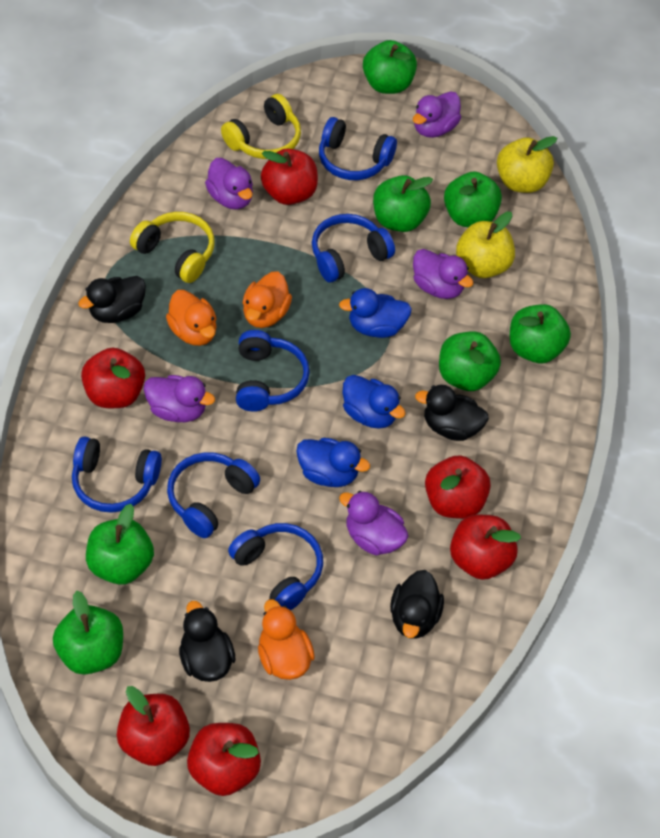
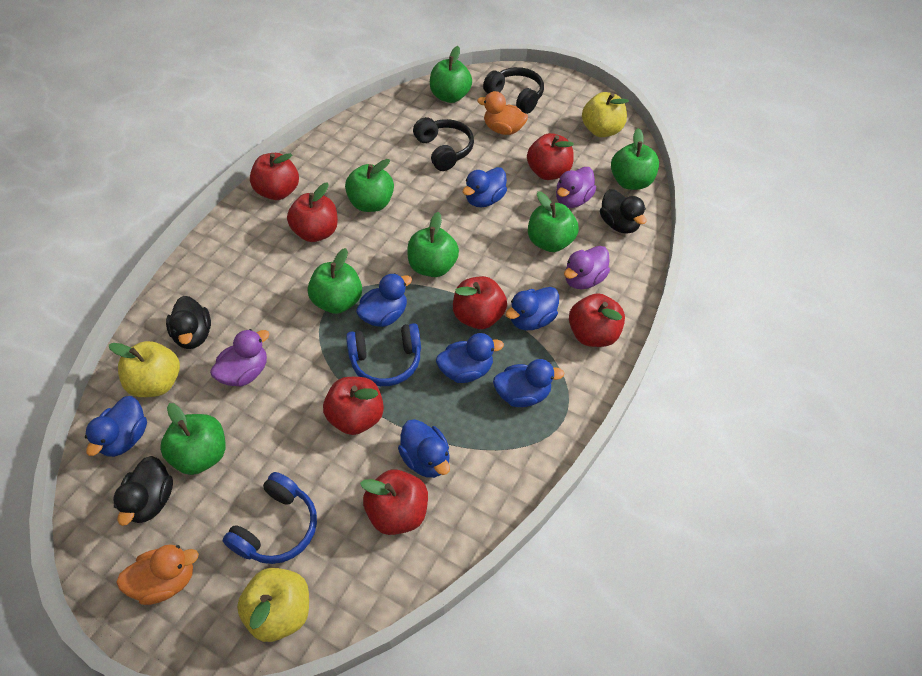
black duck: 4 -> 3
black headphones: 0 -> 2
blue duck: 3 -> 7
blue headphones: 6 -> 2
orange duck: 3 -> 2
purple duck: 5 -> 3
red apple: 6 -> 7
yellow apple: 2 -> 3
yellow headphones: 2 -> 0

